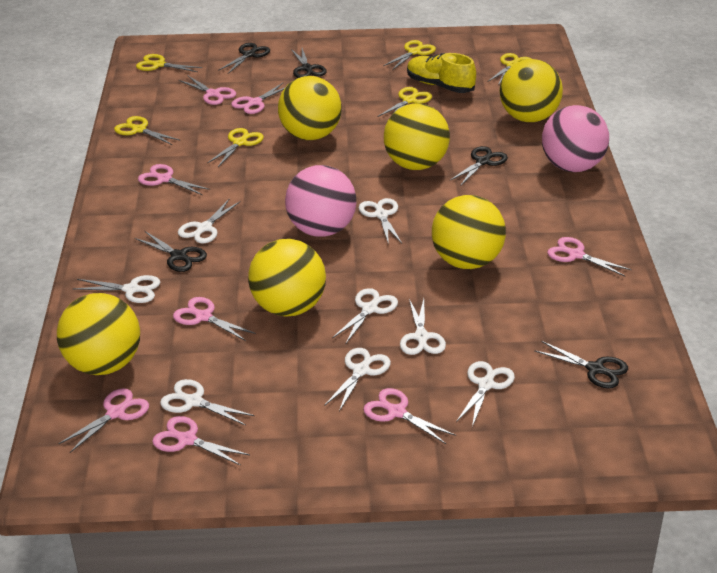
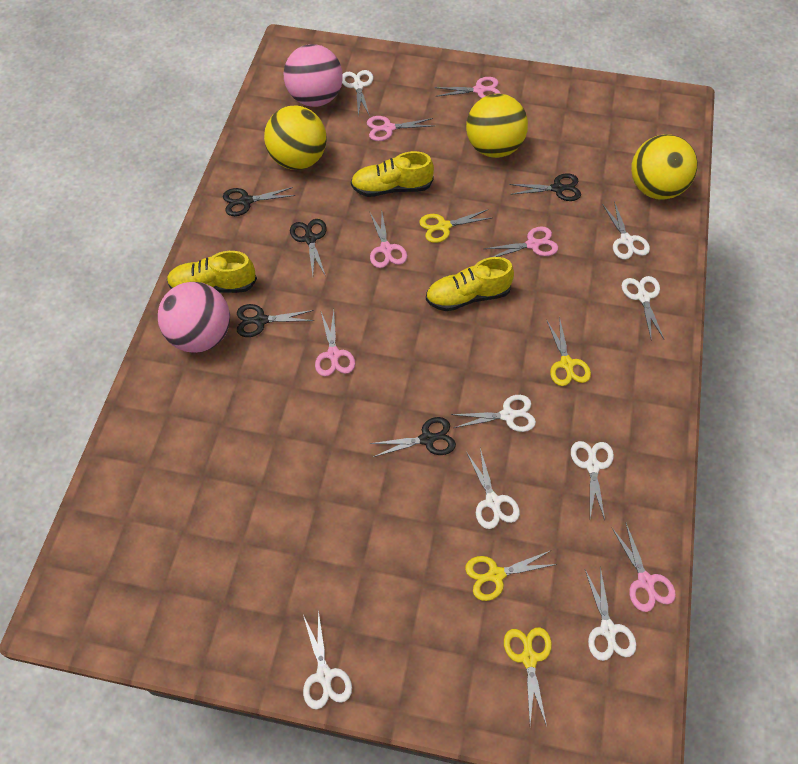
pink scissors: 8 -> 6
yellow ball: 6 -> 3
yellow scissors: 6 -> 4
yellow shoe: 1 -> 3

